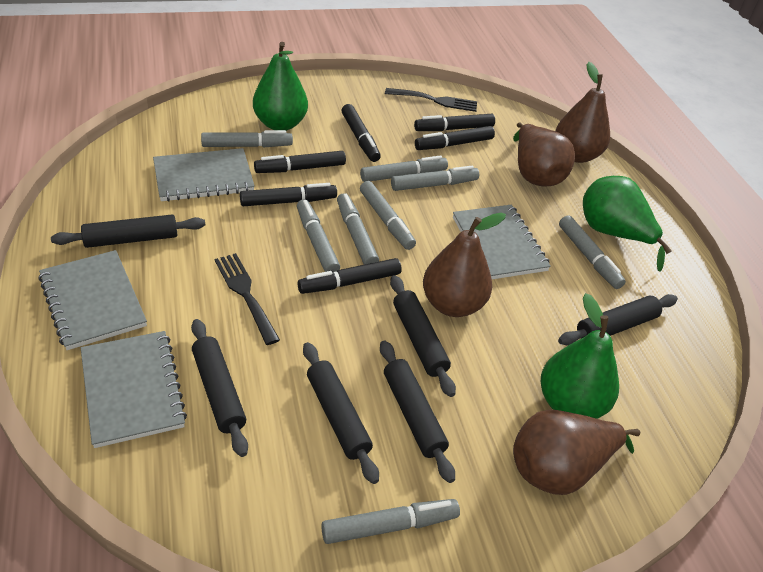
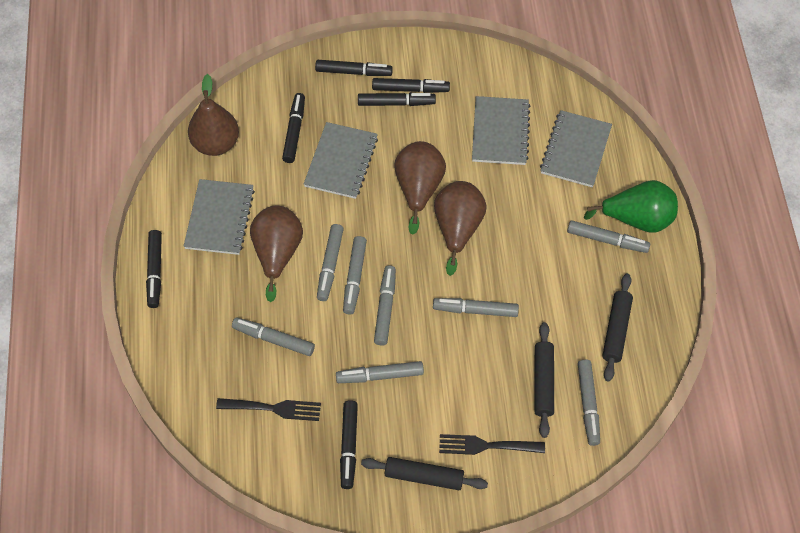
black rolling pin: 6 -> 3
green pear: 3 -> 1

